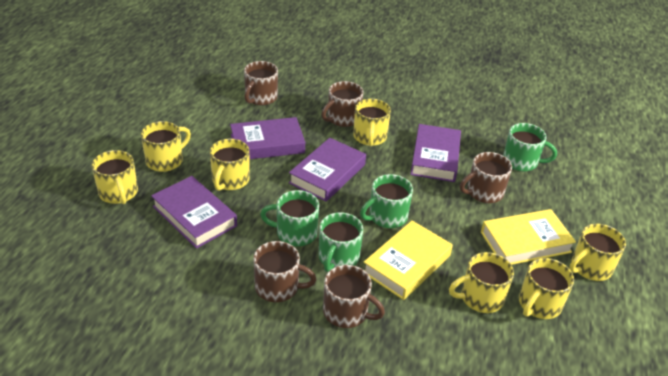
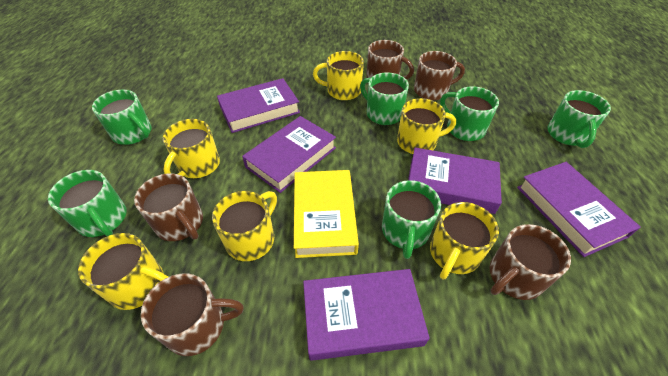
green mug: 4 -> 6
purple book: 4 -> 5
yellow book: 2 -> 1
yellow mug: 7 -> 6

